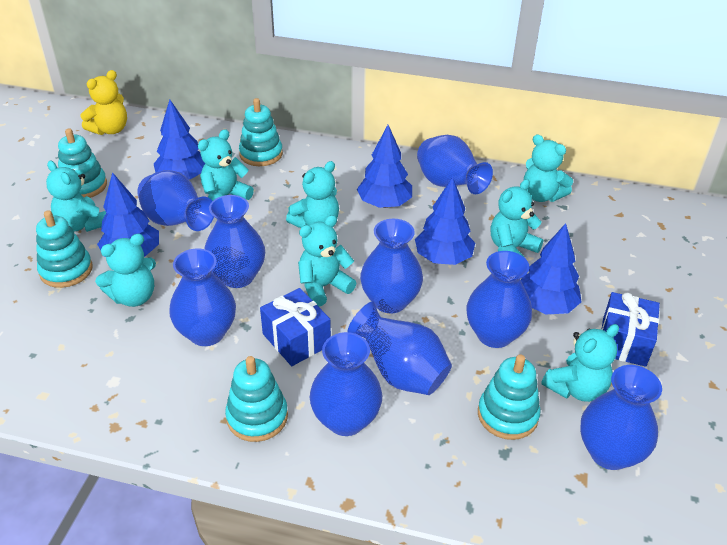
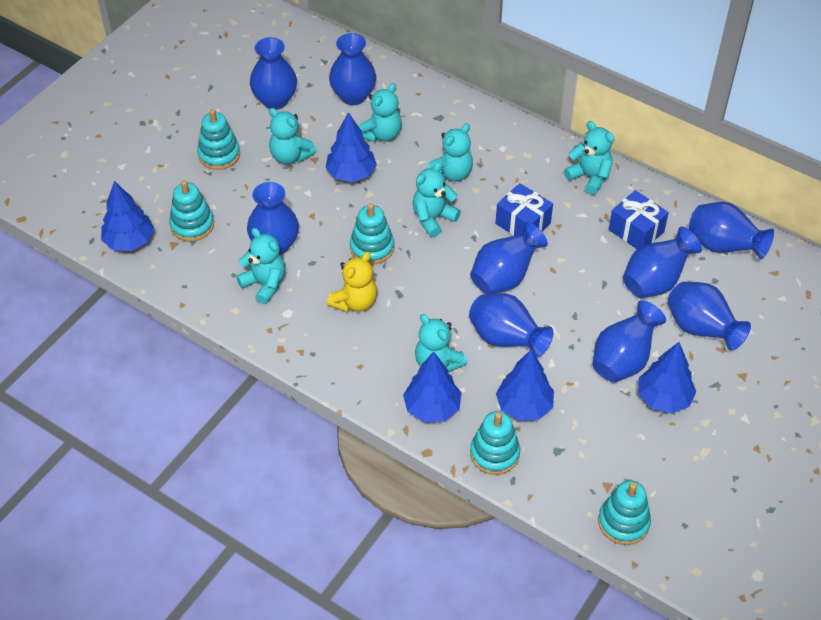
turquoise teddy bear: 8 -> 7

